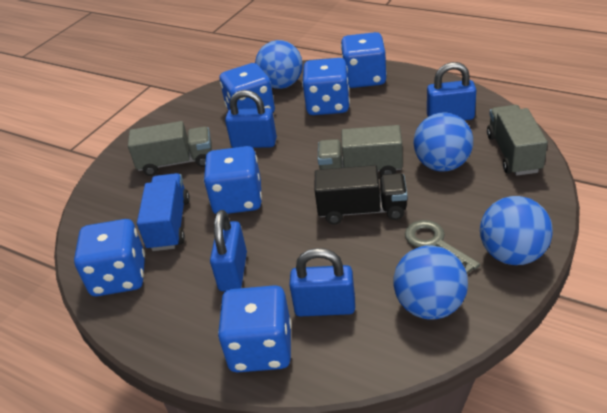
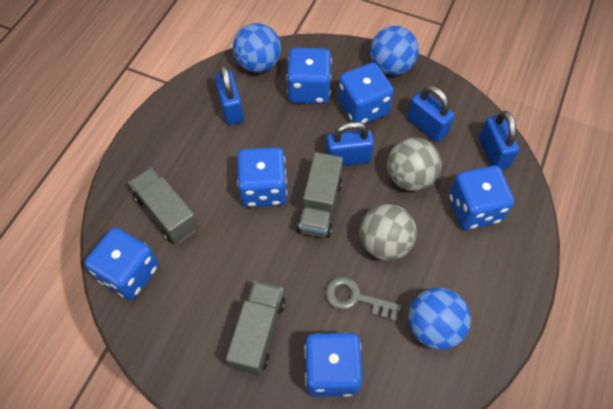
black truck: 1 -> 0
blue ball: 4 -> 3
blue truck: 1 -> 0
grey ball: 0 -> 2

